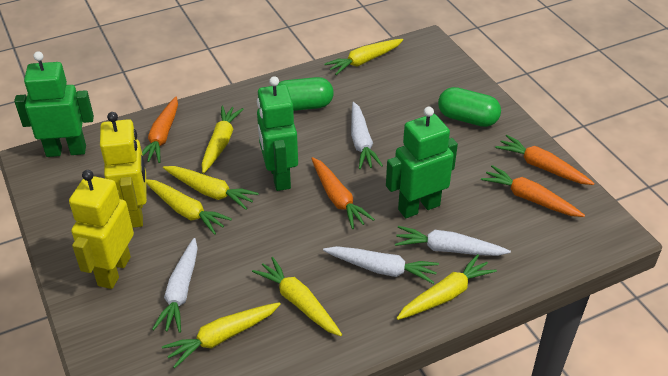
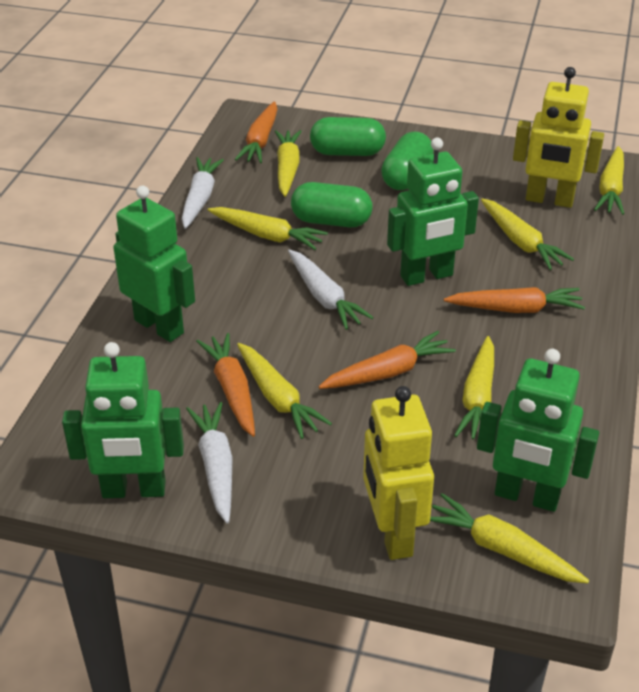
green capsule: 2 -> 3
green robot: 3 -> 4
white carrot: 4 -> 3

